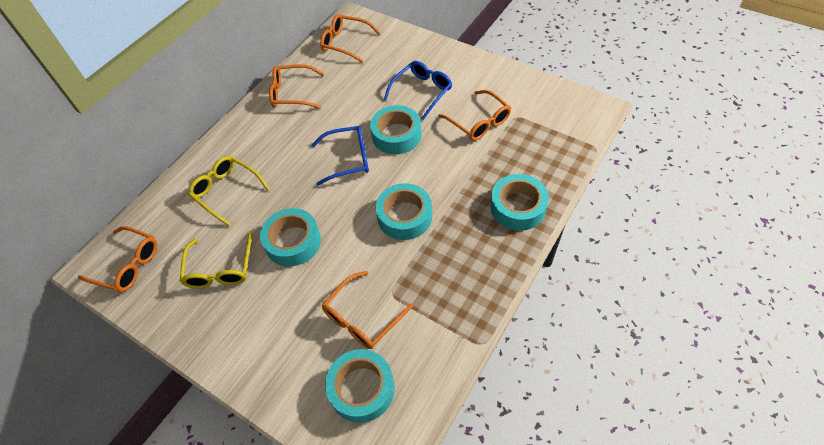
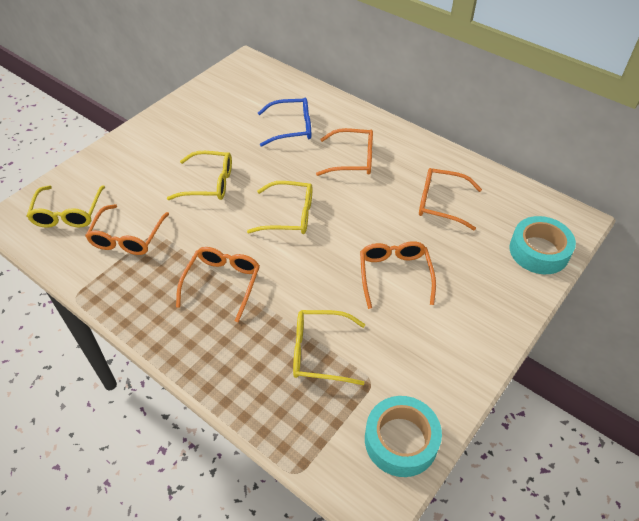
blue glasses: 2 -> 1
turquoise tape: 5 -> 2
yellow glasses: 2 -> 4

